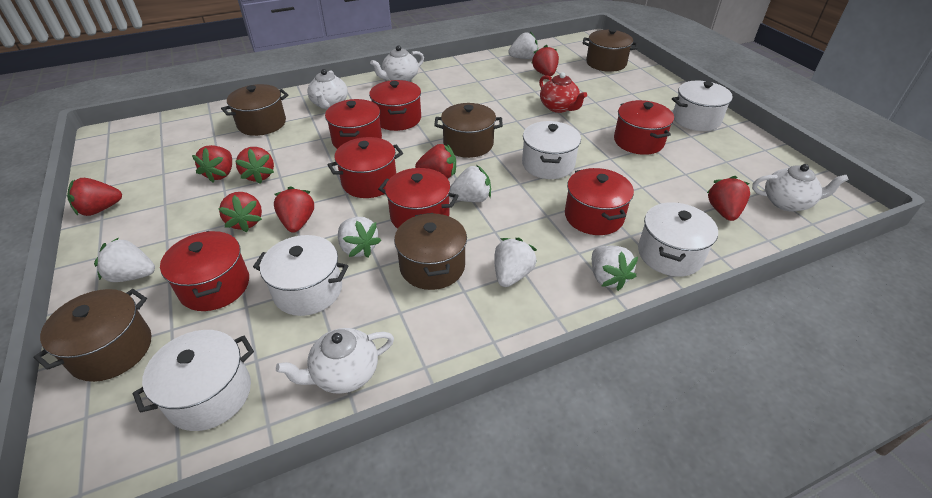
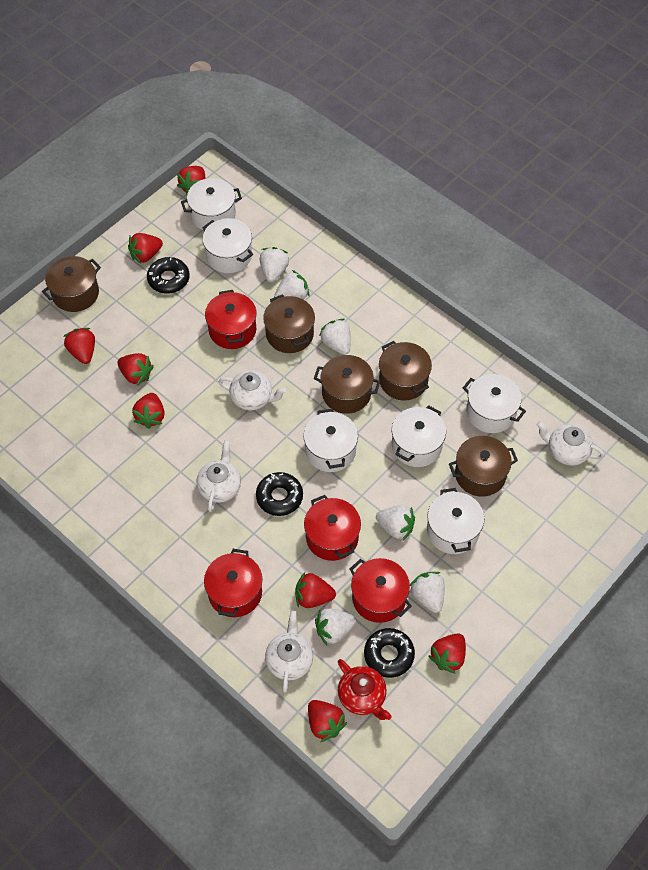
black donut: 0 -> 3
red pot: 7 -> 4
white pot: 5 -> 6

